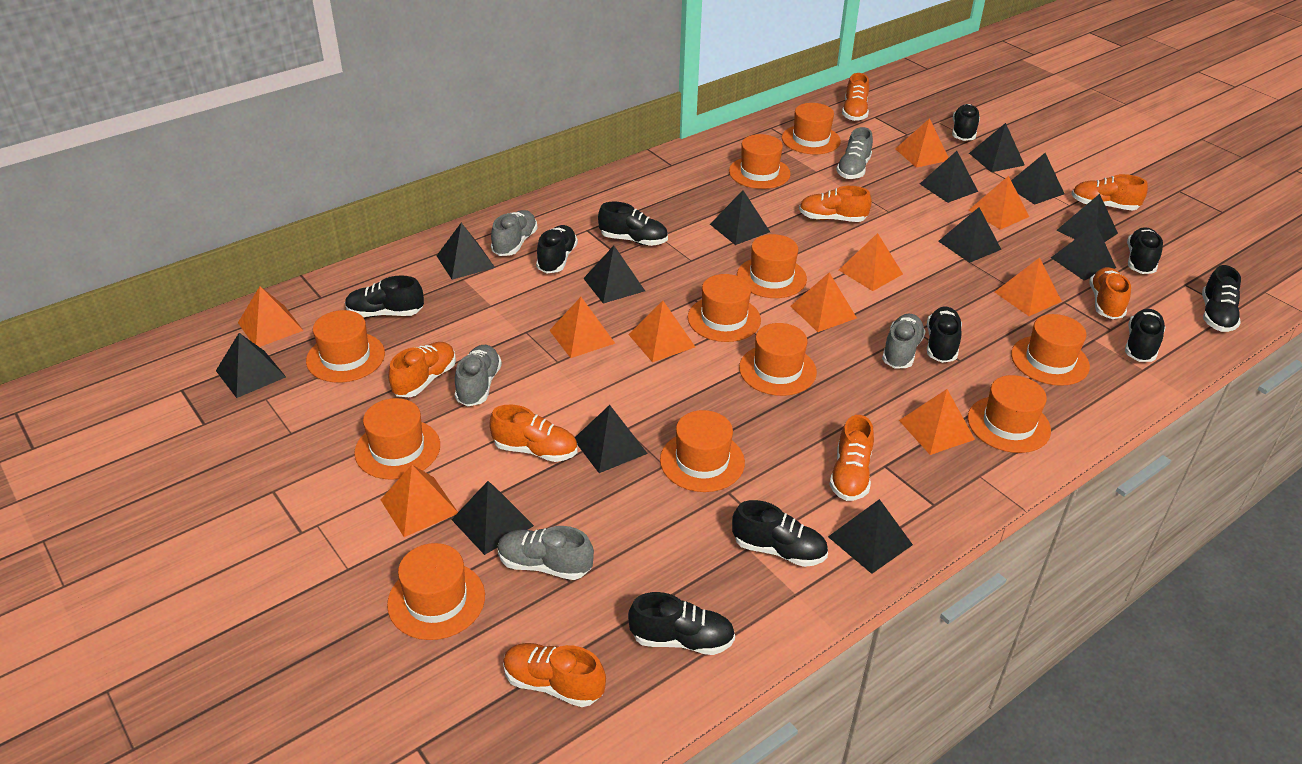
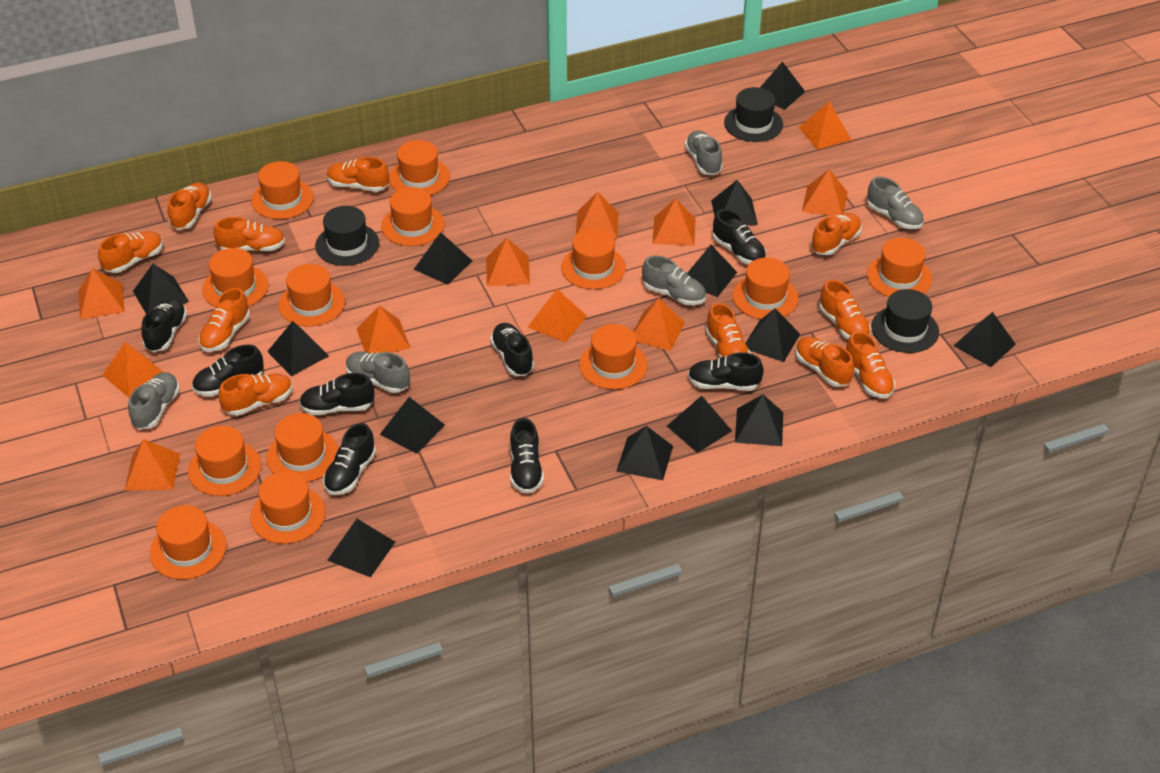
black hat: 0 -> 3
black shoe: 10 -> 8
orange hat: 11 -> 13
orange pyramid: 10 -> 11
orange shoe: 8 -> 11

